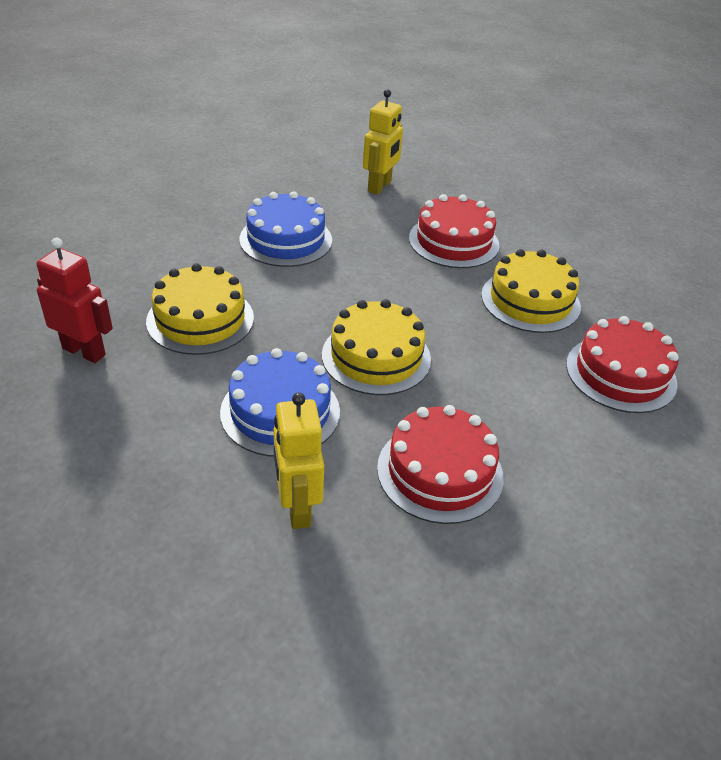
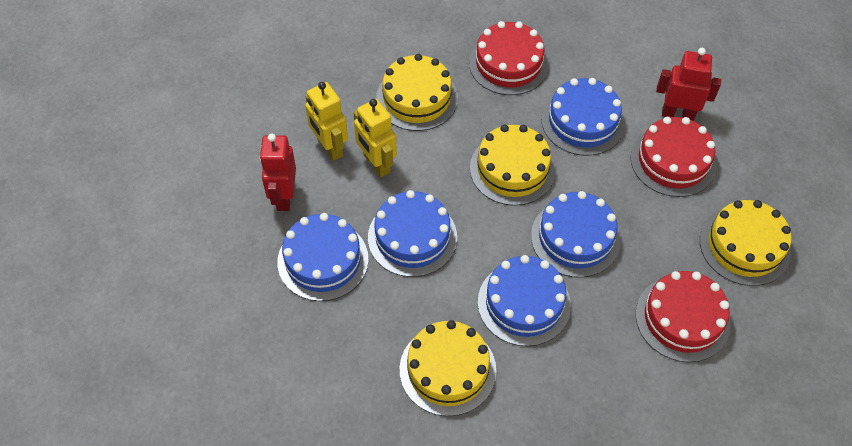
blue cake: 2 -> 5
red robot: 1 -> 2
yellow cake: 3 -> 4

